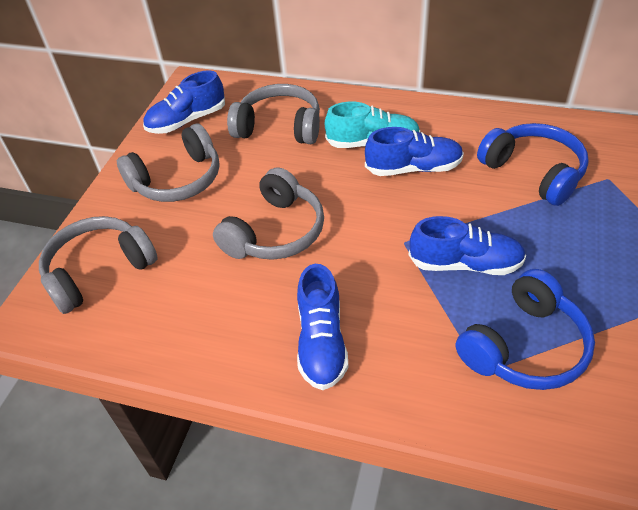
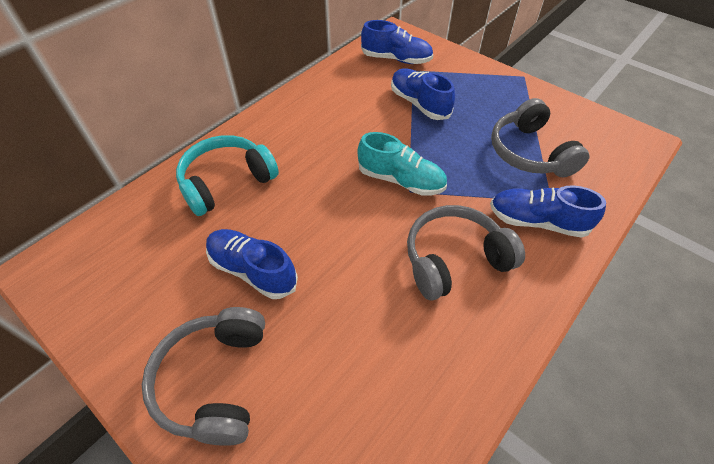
blue headphones: 2 -> 0
grey headphones: 4 -> 3
turquoise headphones: 0 -> 1

